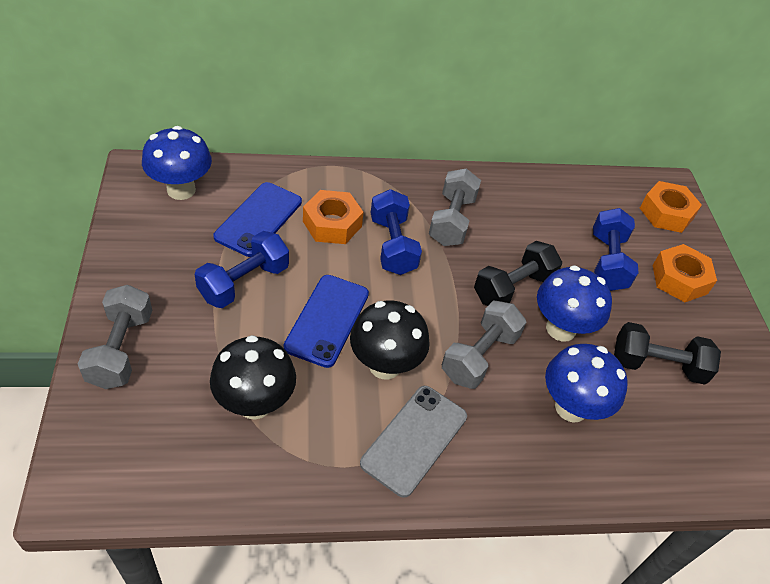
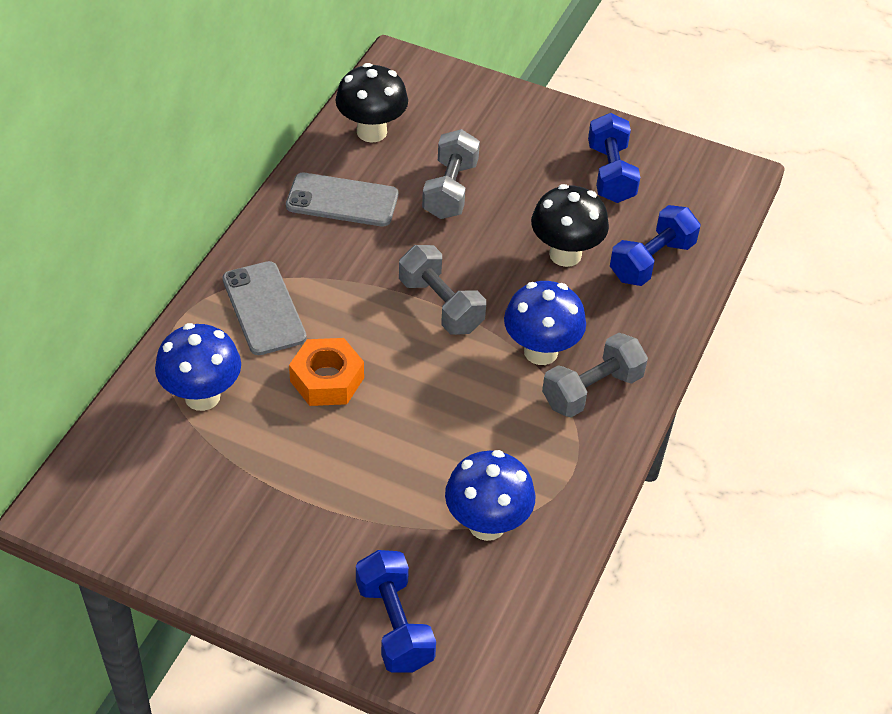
black dumbbell: 2 -> 0
blue phone: 2 -> 0
grey phone: 1 -> 2
orange nut: 3 -> 1

